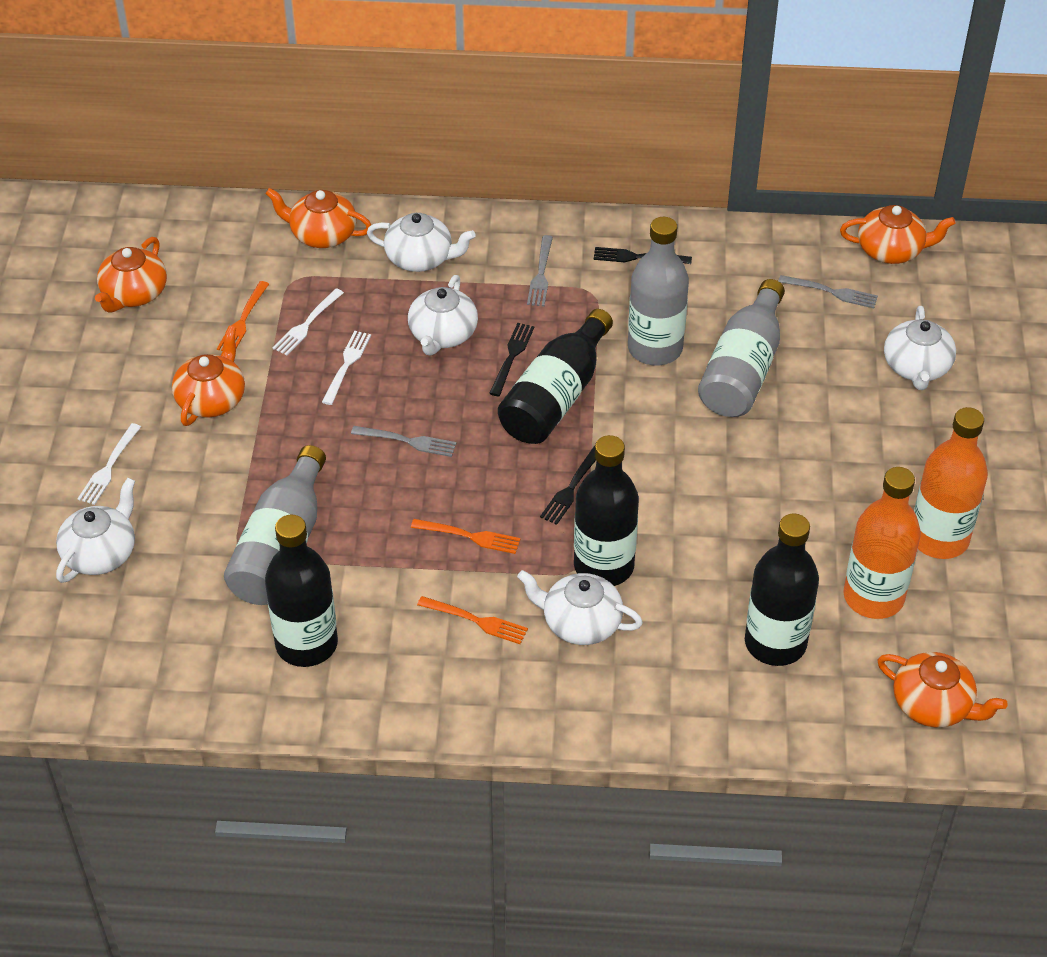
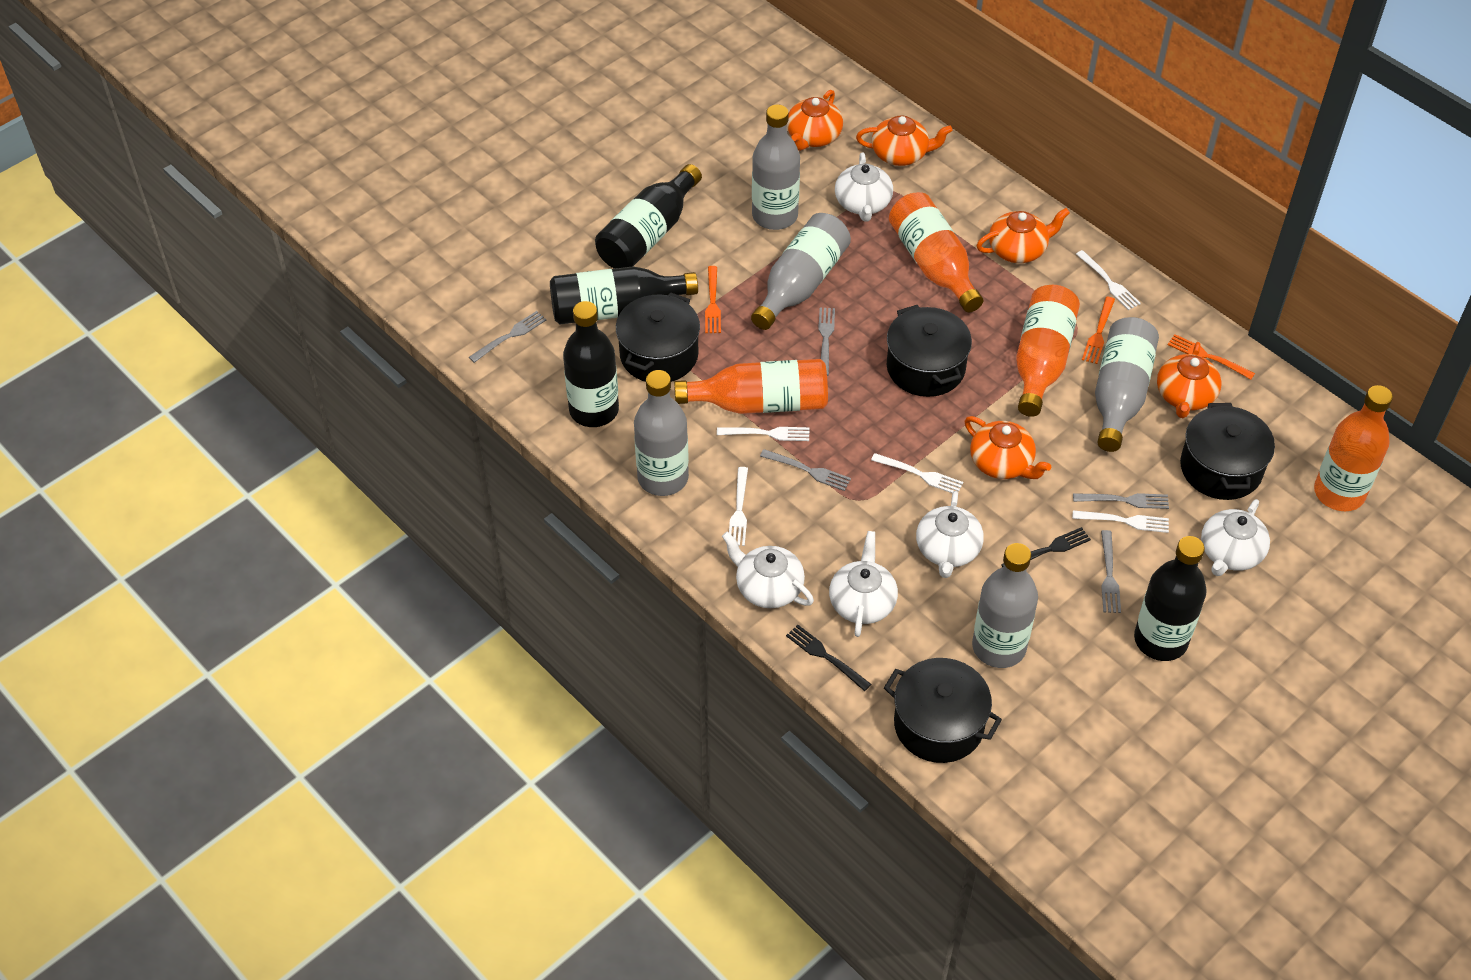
black fork: 3 -> 2
black pot: 0 -> 4
grey bottle: 3 -> 5
grey fork: 3 -> 5
orange bottle: 2 -> 4
white fork: 3 -> 5

